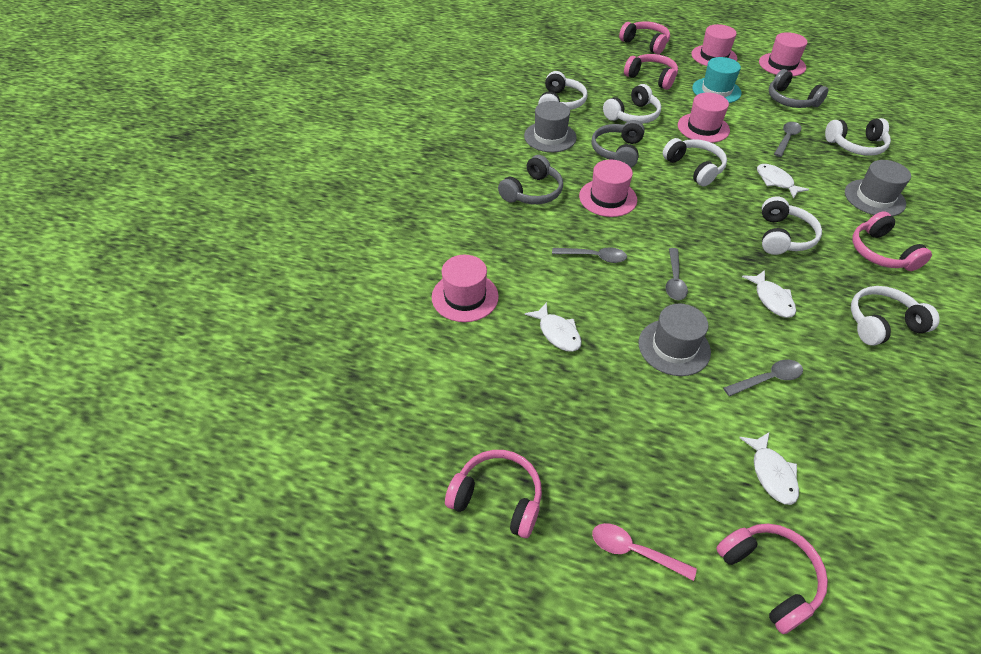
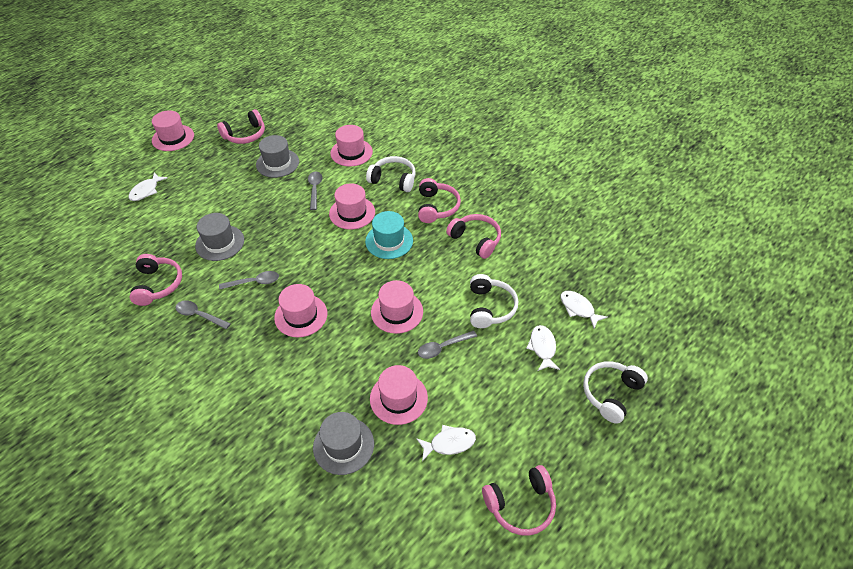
grey headphones: 3 -> 0
pink hat: 5 -> 6
pink spoon: 1 -> 0
white headphones: 6 -> 3

